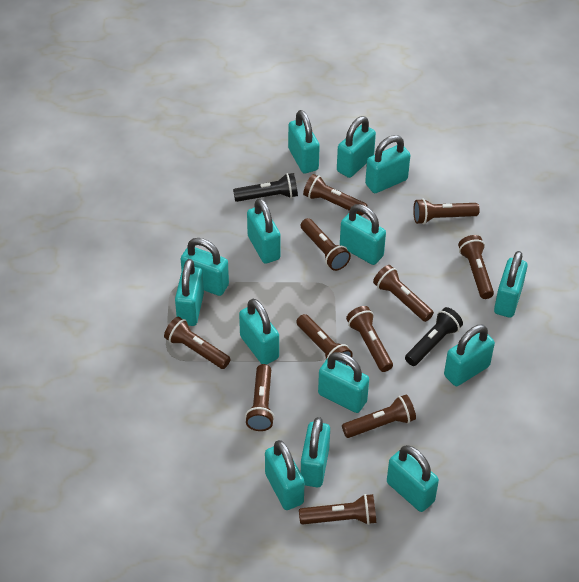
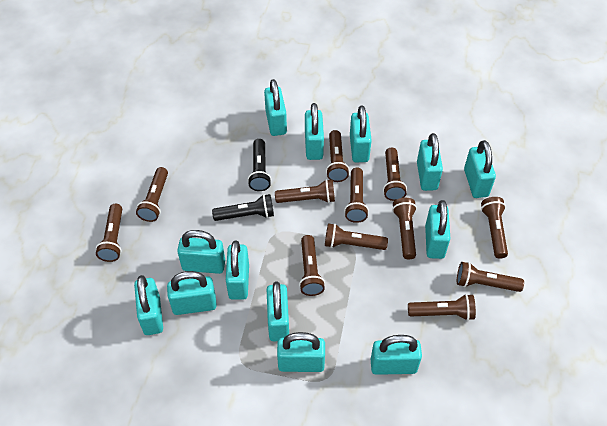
brown flashlight: 11 -> 12
turquoise padlock: 14 -> 13

